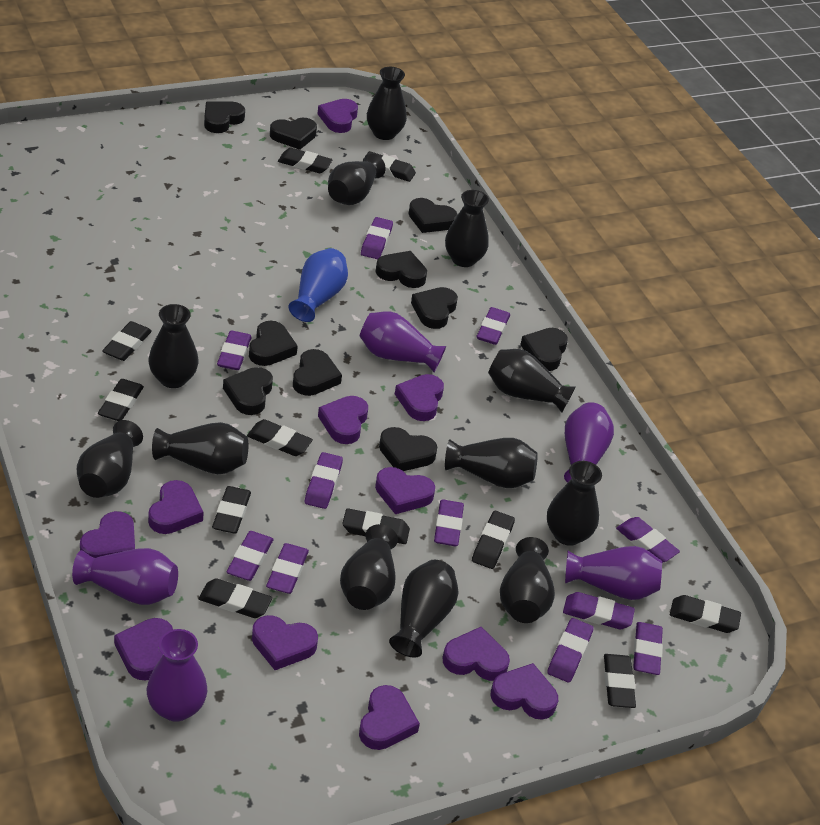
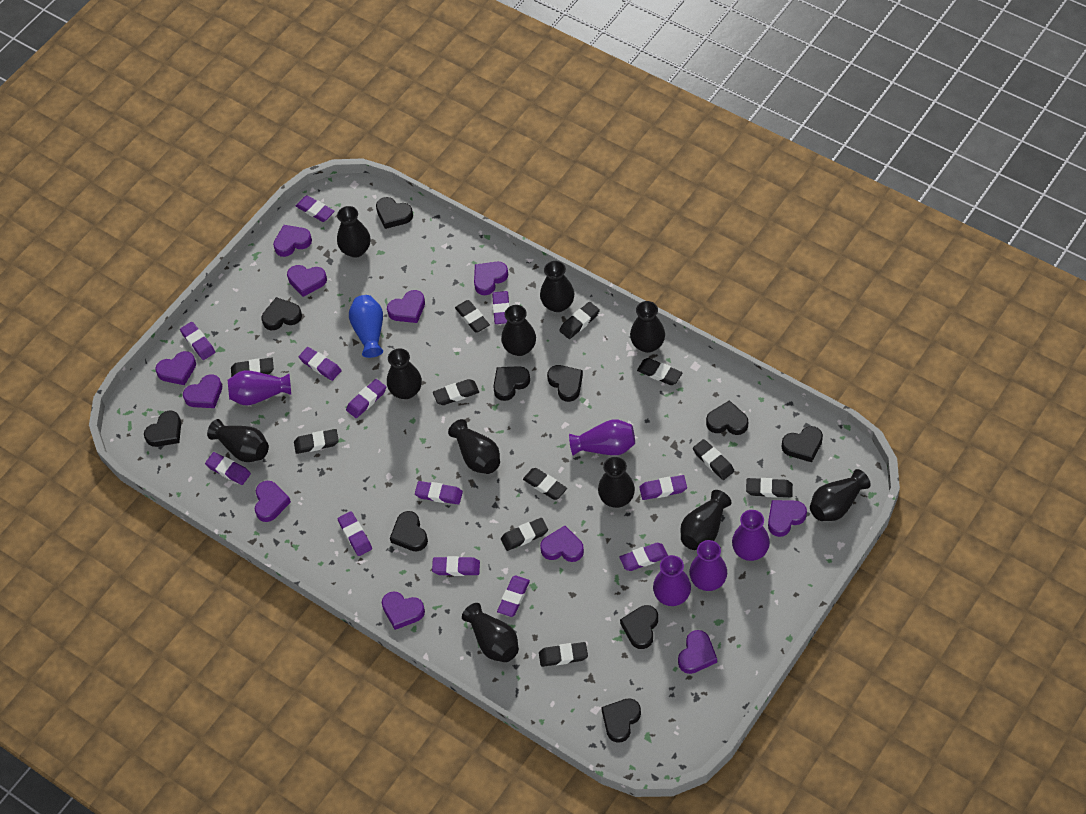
black vase: 12 -> 11
purple eraser: 11 -> 12

